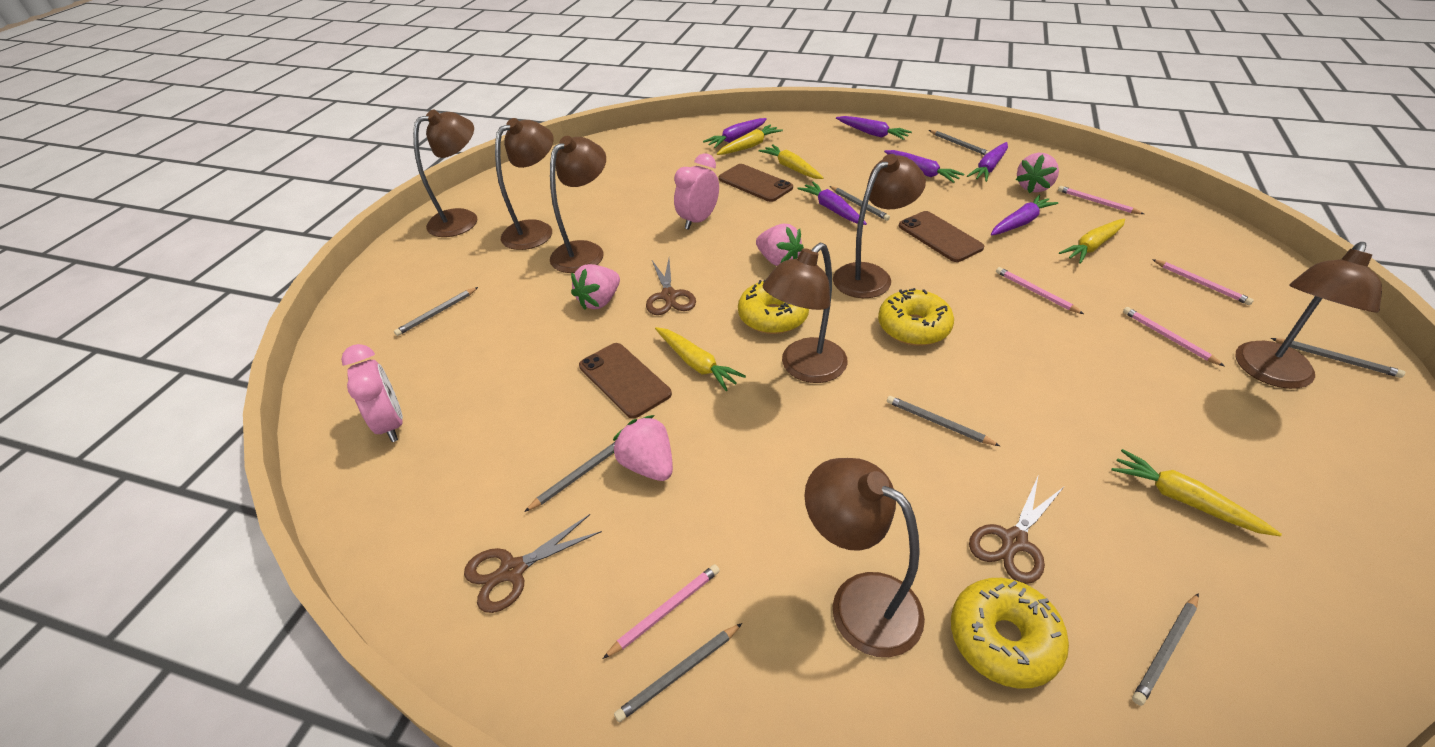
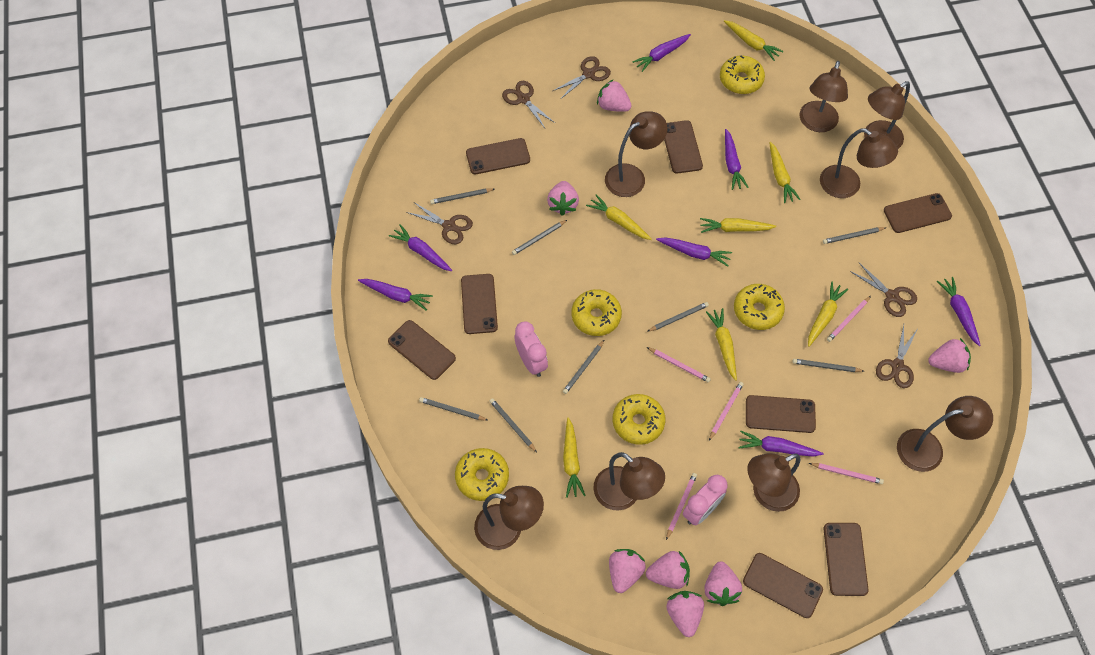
brown lamp: 7 -> 8
brown phone: 3 -> 8
brown scissors: 3 -> 5
pink strawberry: 4 -> 7
purple carrot: 6 -> 7
yellow carrot: 5 -> 7
yellow donut: 3 -> 5

